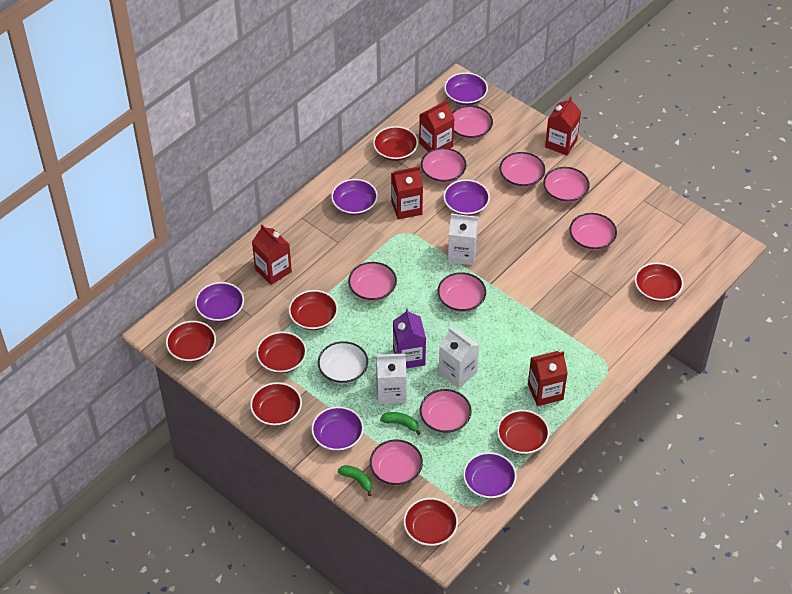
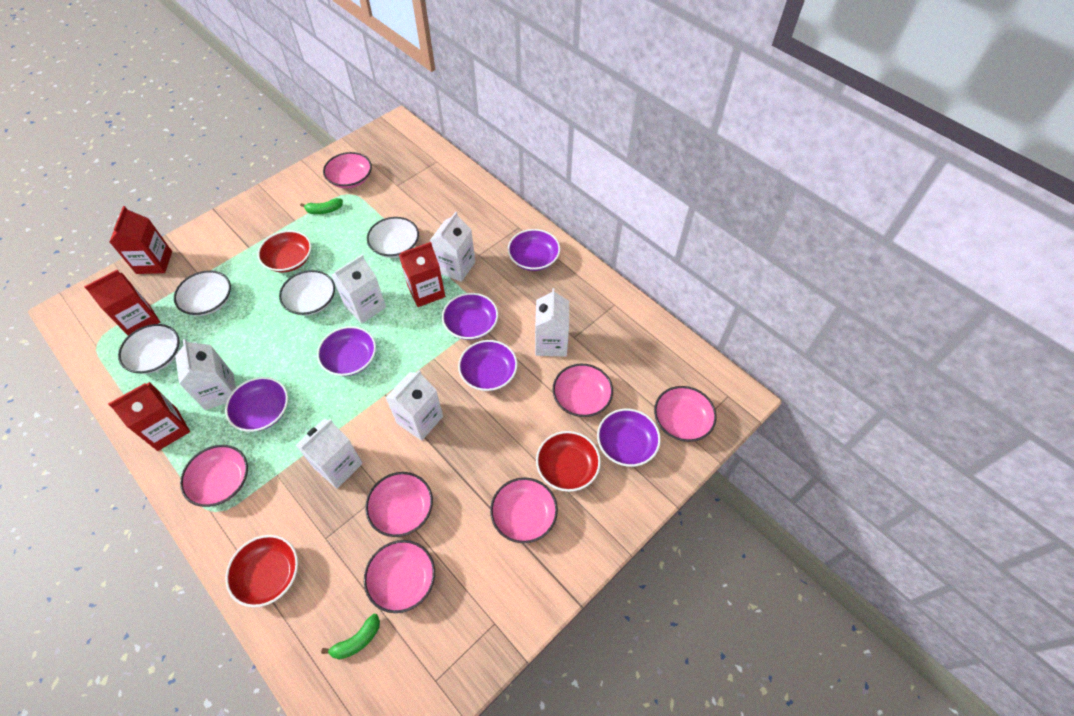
pink bowl: 9 -> 7
purple carton: 1 -> 0
red bowl: 8 -> 3
red carton: 5 -> 4
white bowl: 1 -> 4
white carton: 3 -> 6

